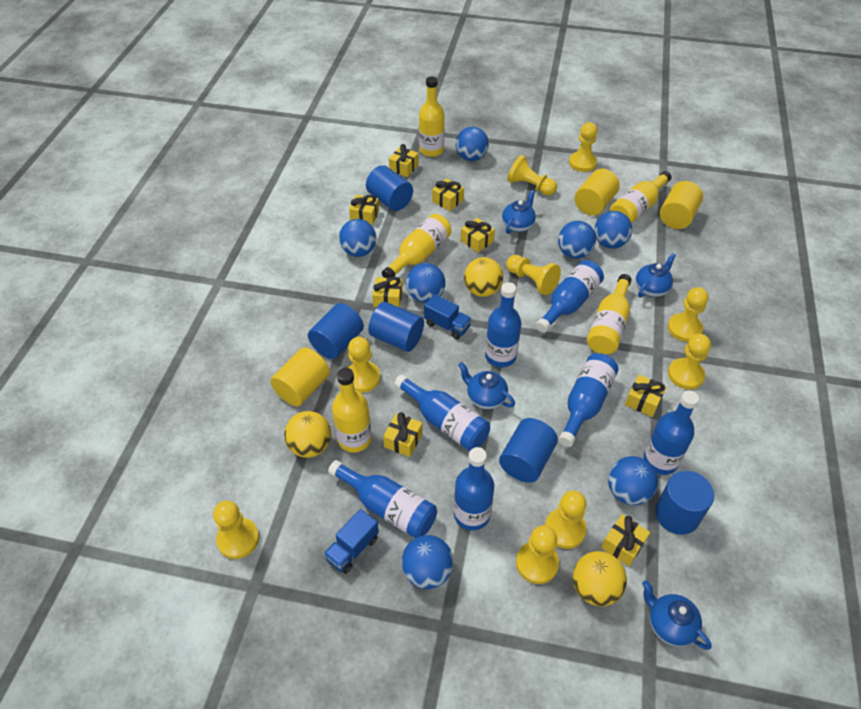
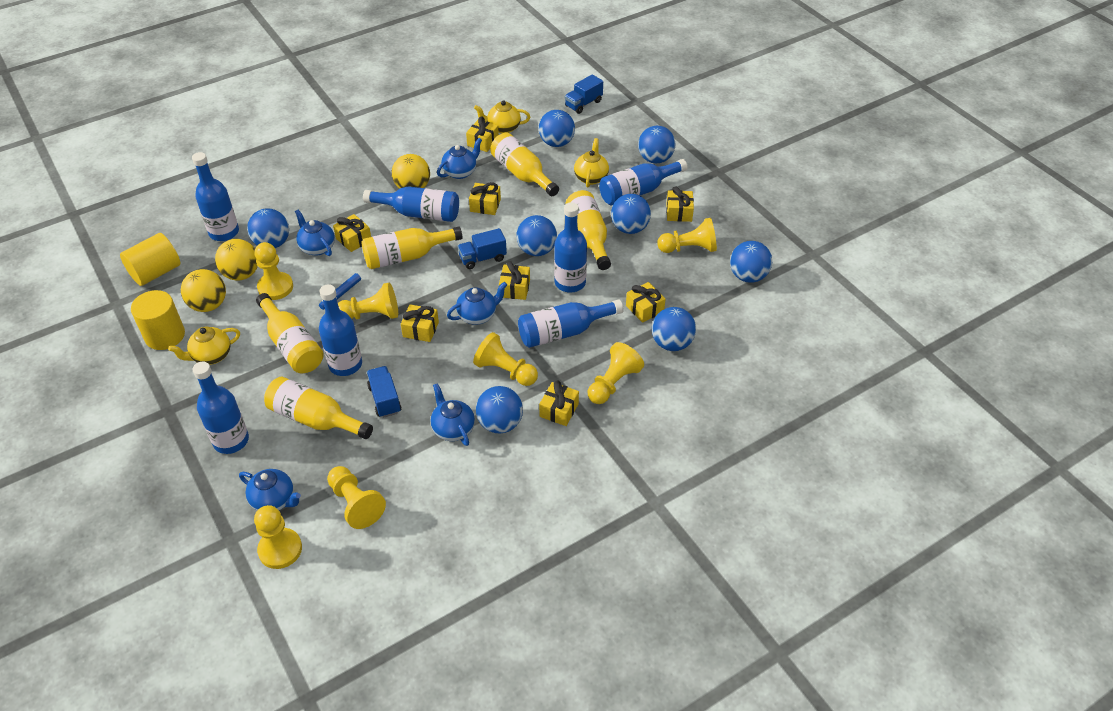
blue ball: 7 -> 8
blue cylinder: 5 -> 0
blue marker: 0 -> 1
blue teapot: 4 -> 5
blue truck: 2 -> 3
yellow cylinder: 3 -> 2
yellow pawn: 9 -> 7
yellow teapot: 0 -> 3

